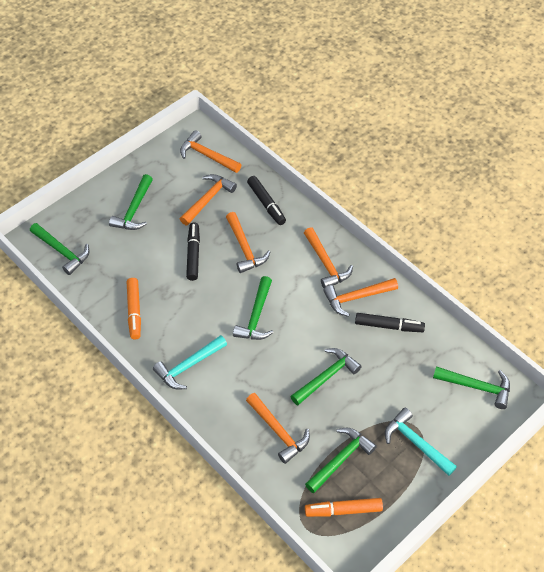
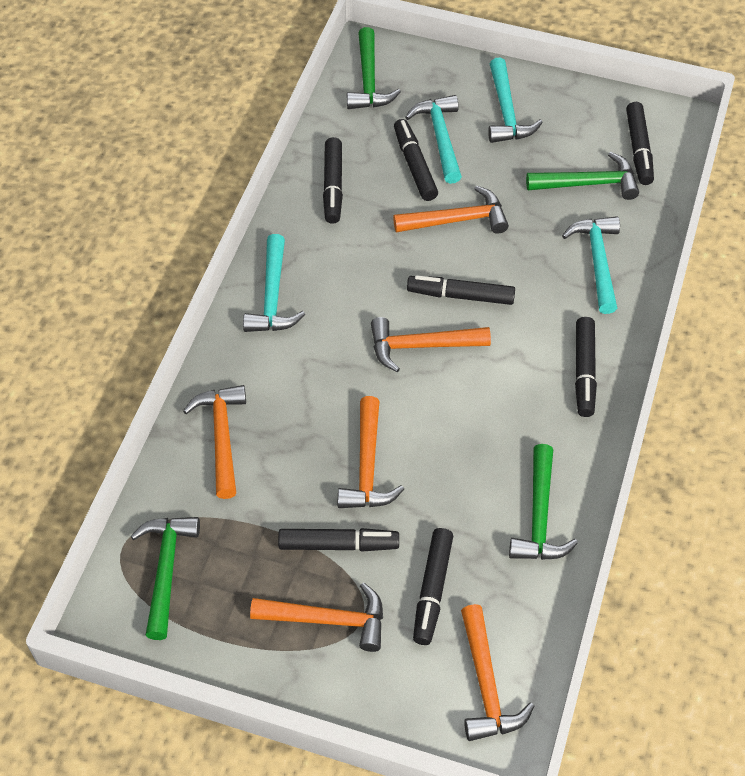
black marker: 3 -> 7
green hammer: 6 -> 4
orange marker: 2 -> 0
turquoise hammer: 2 -> 4

